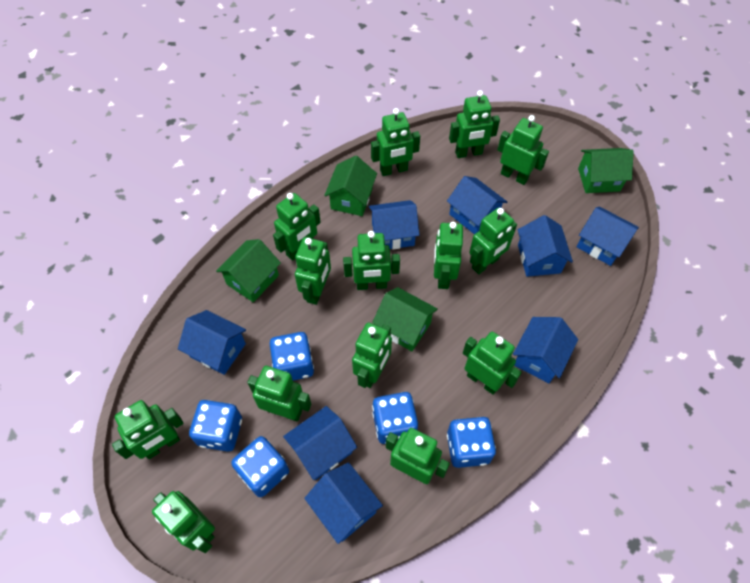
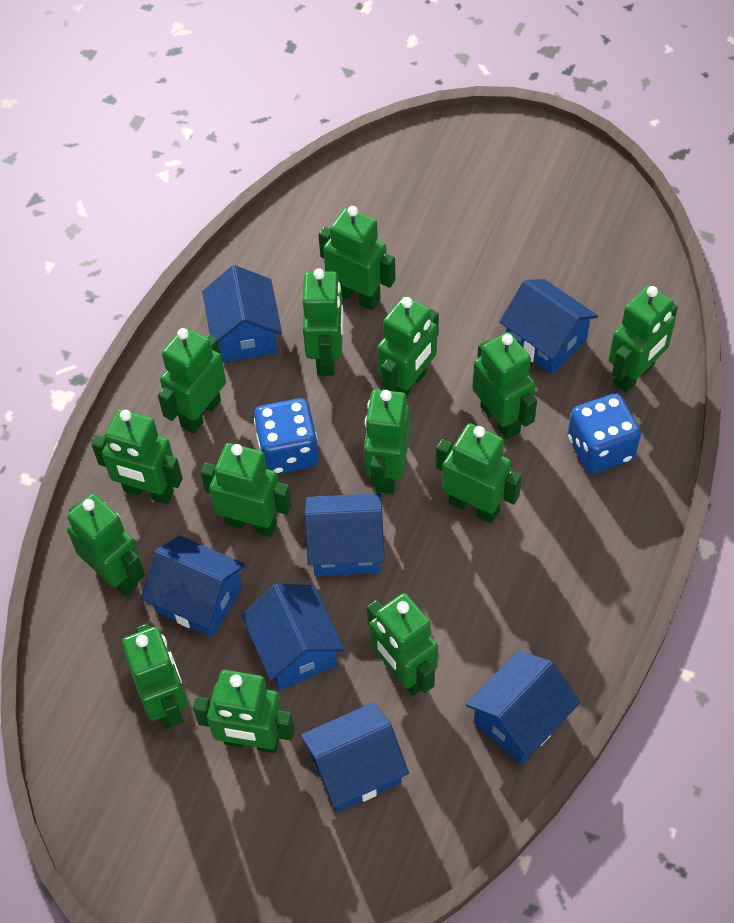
blue dice: 5 -> 2
blue house: 8 -> 7
green house: 4 -> 0

